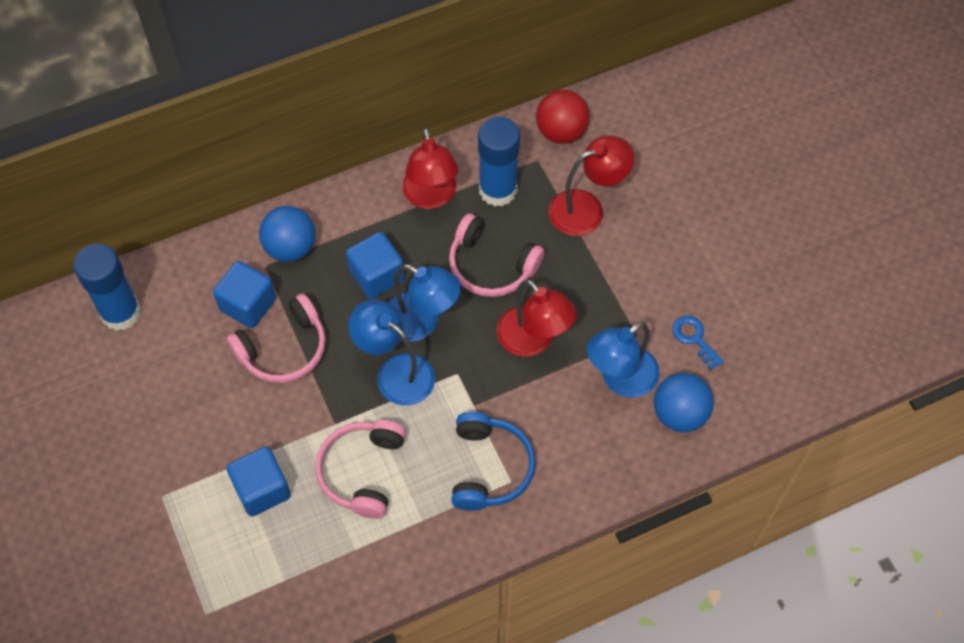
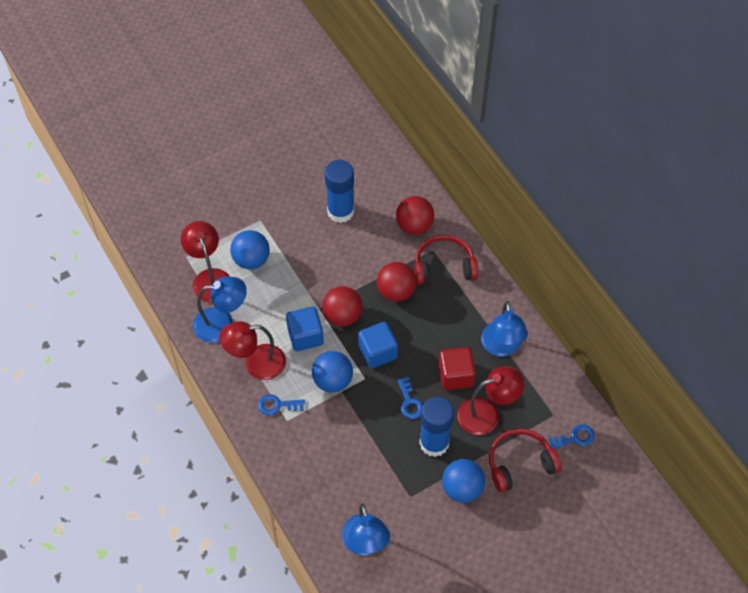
blue ball: 2 -> 3
blue cube: 3 -> 2
blue headphones: 1 -> 0
blue key: 1 -> 3
pink headphones: 3 -> 0
red ball: 1 -> 3
red cube: 0 -> 1
red headphones: 0 -> 2

